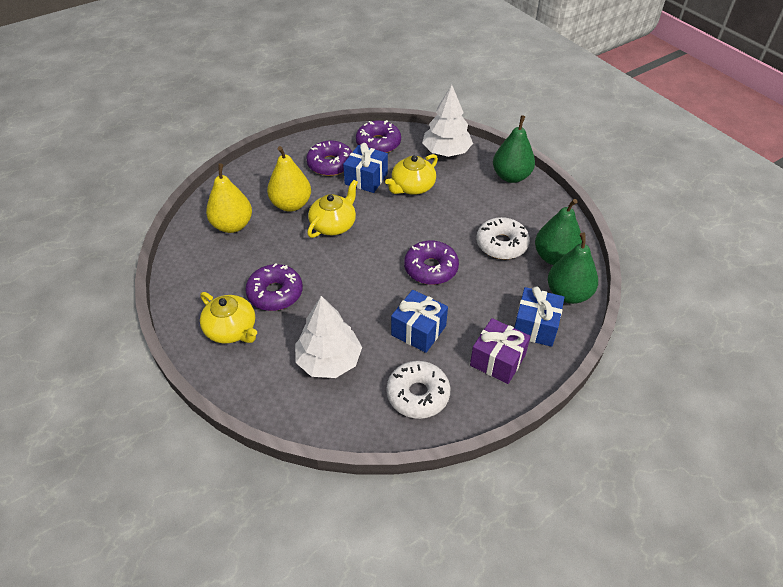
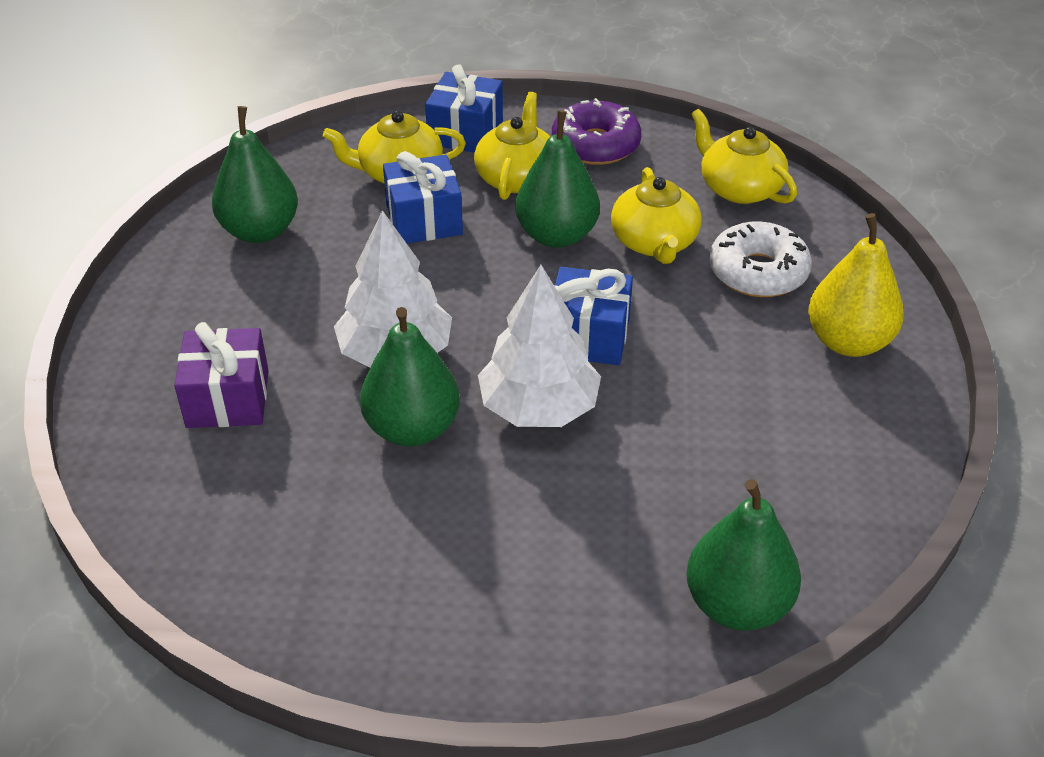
green pear: 3 -> 4
purple donut: 4 -> 1
white donut: 2 -> 1
yellow pear: 2 -> 1
yellow teapot: 3 -> 4

